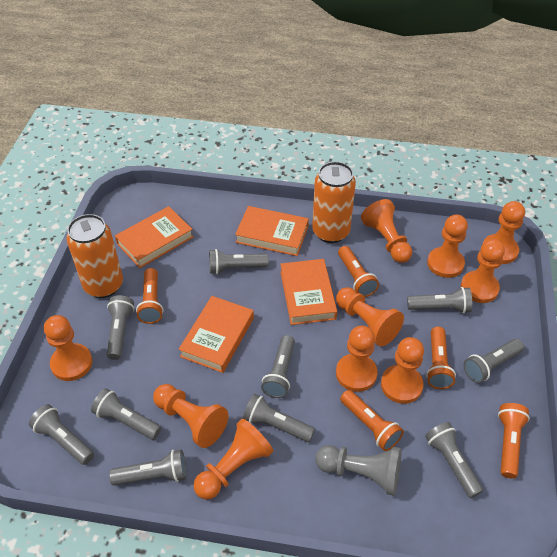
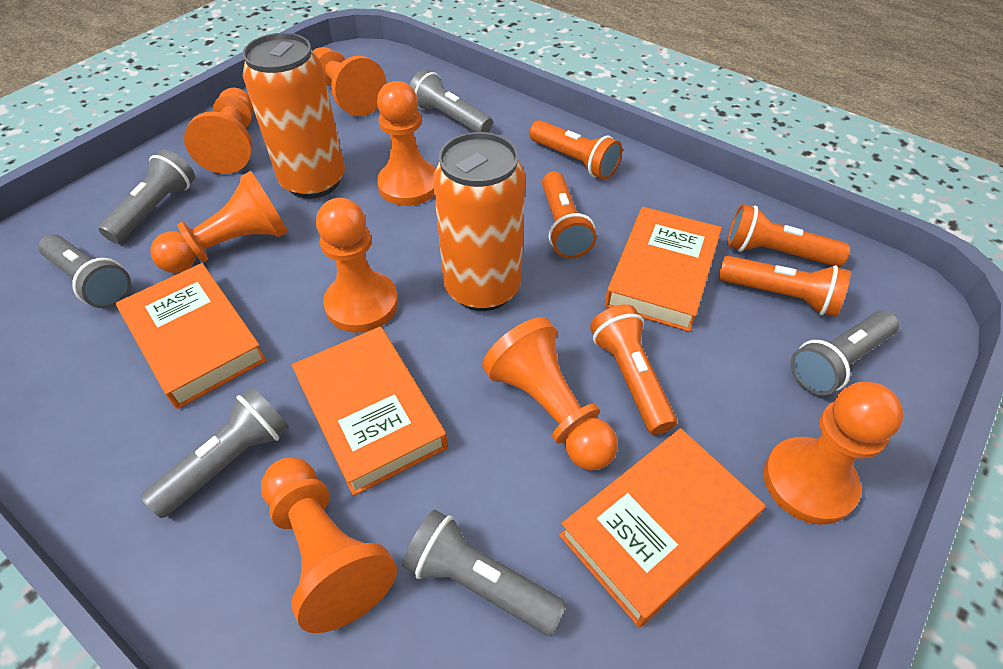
grey flashlight: 10 -> 6
grey pawn: 1 -> 0
orange pawn: 10 -> 8

